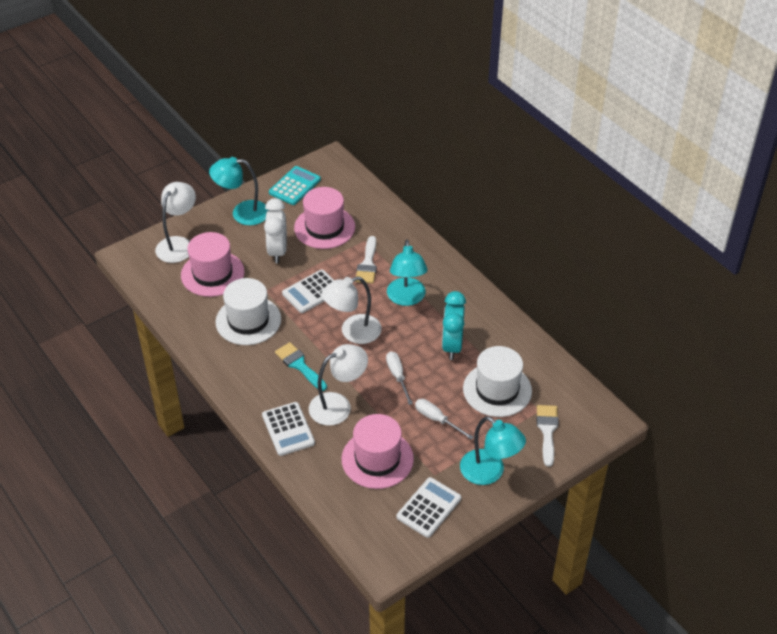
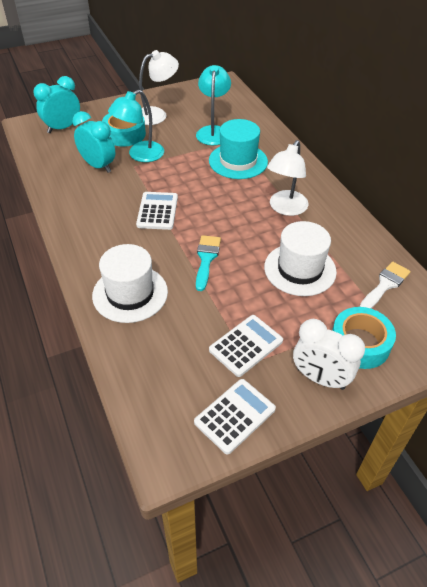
pink hat: 3 -> 0
turquoise calculator: 1 -> 0
turquoise clock: 1 -> 2
turquoise hat: 0 -> 1
turquoise lamp: 3 -> 2
turquoise tape: 0 -> 2
white brush: 2 -> 1
white lamp: 3 -> 2
white screwdriver: 2 -> 0

